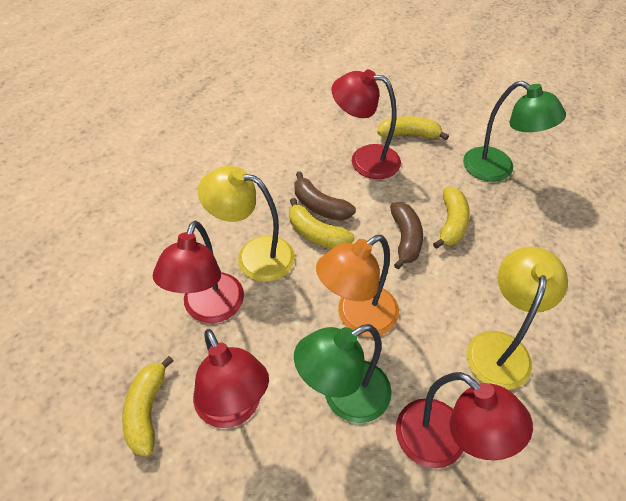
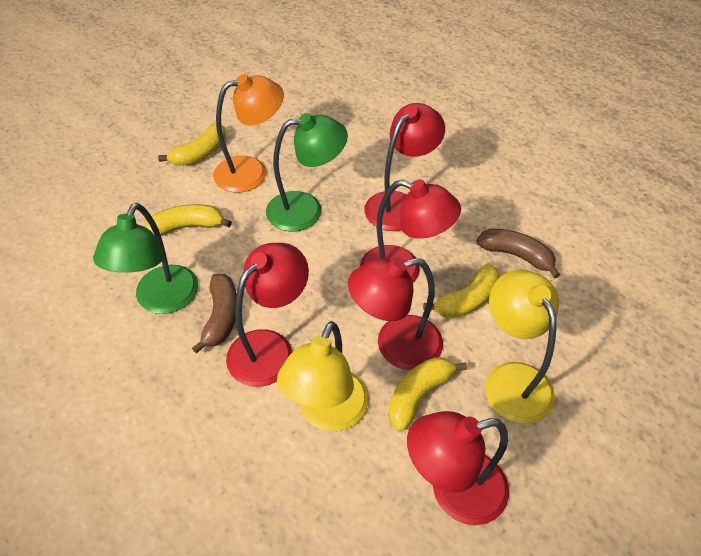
red lamp: 4 -> 5

